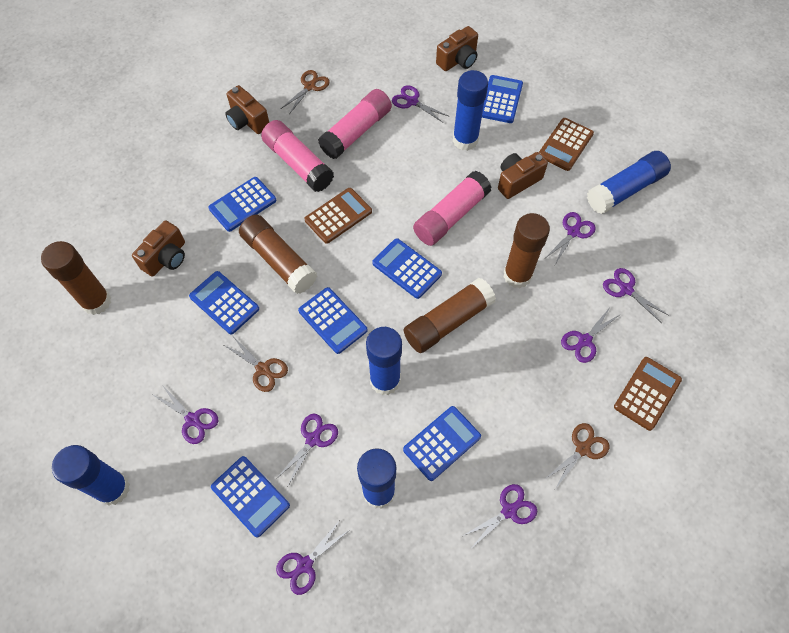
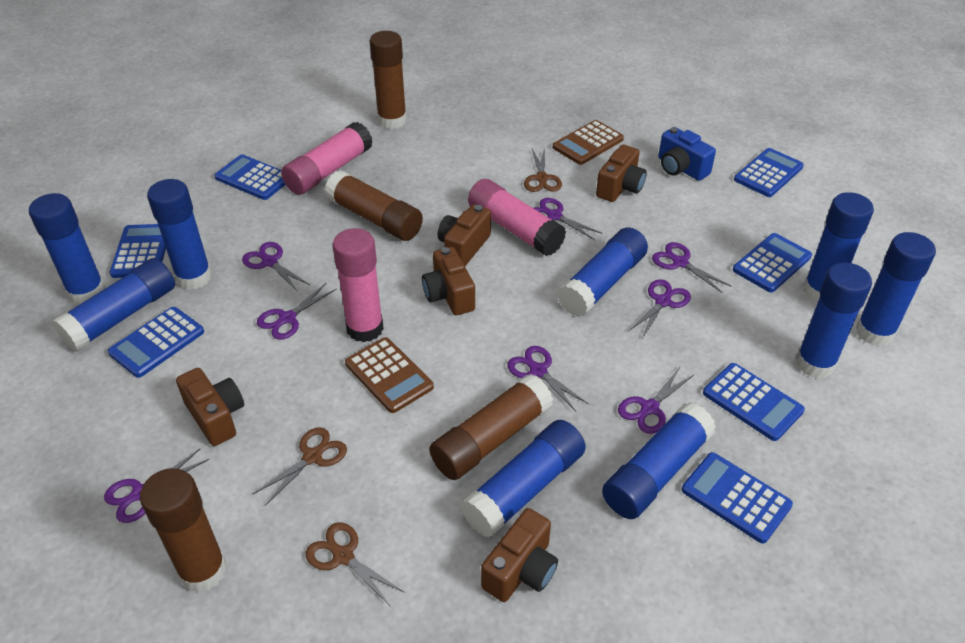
blue camera: 0 -> 1
blue glue stick: 5 -> 9
brown calculator: 3 -> 2
brown camera: 4 -> 5

